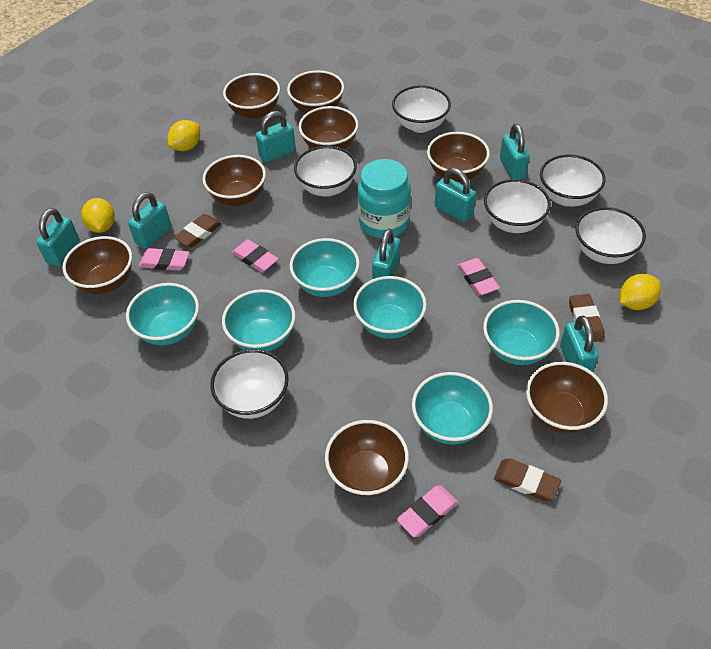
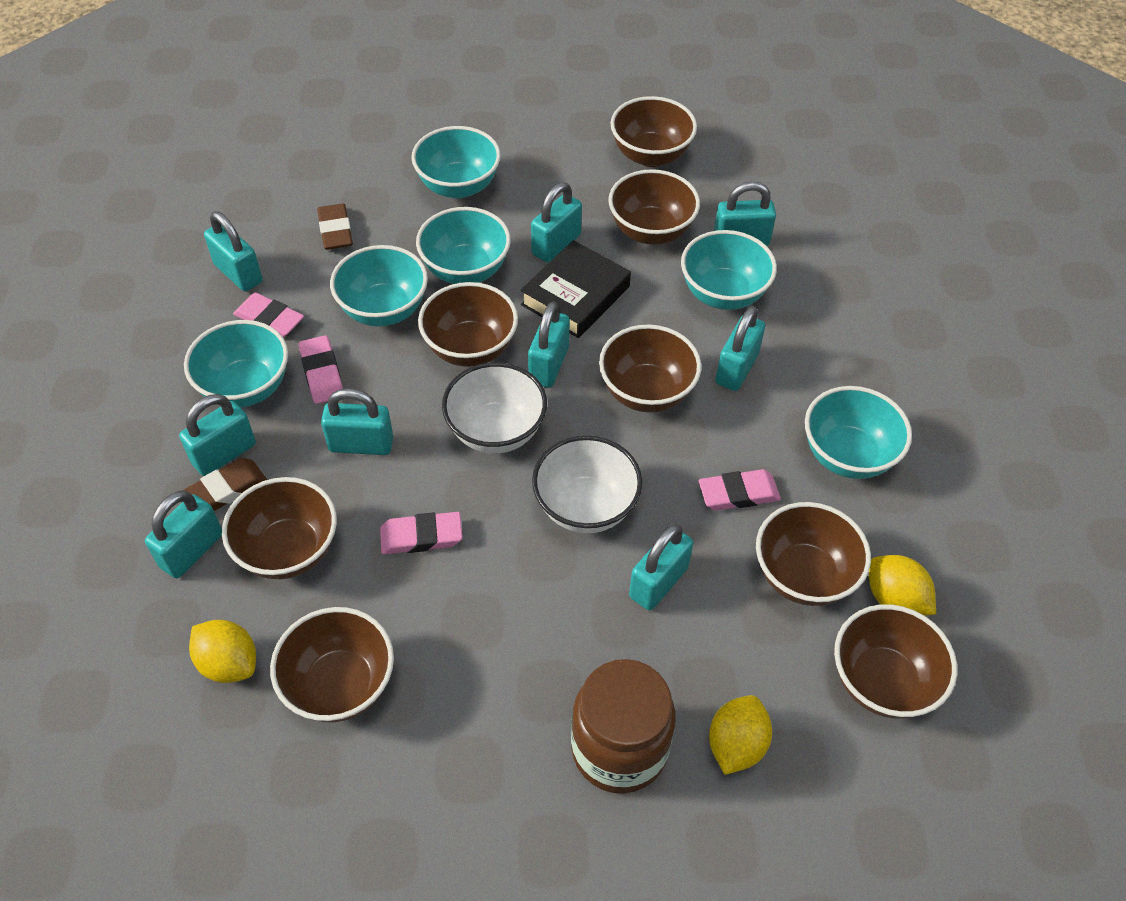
black book: 0 -> 1
brown eraser: 3 -> 2
brown jar: 0 -> 1
turquoise jar: 1 -> 0
turquoise padlock: 7 -> 9
white bowl: 6 -> 2

